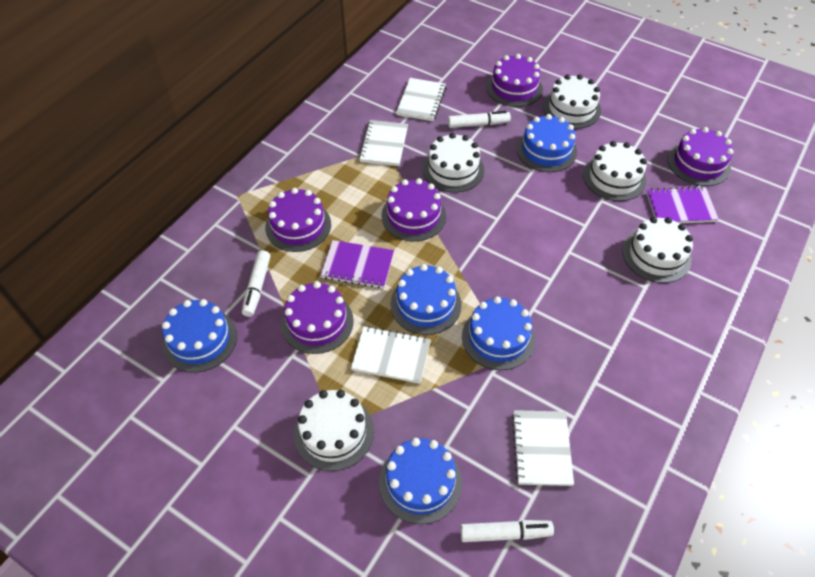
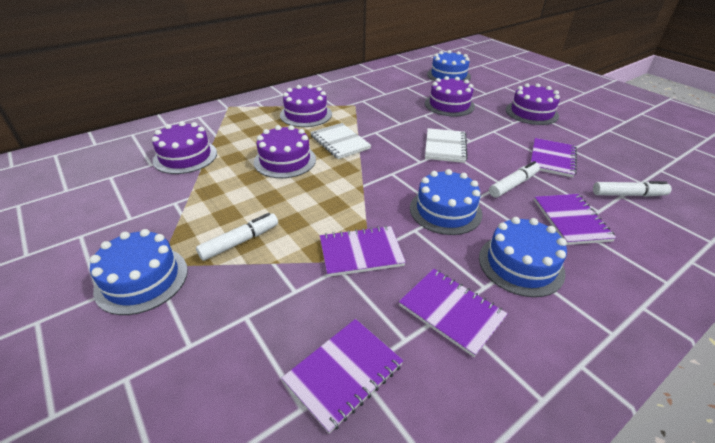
blue cake: 5 -> 4
purple notebook: 2 -> 5
white cake: 5 -> 0
white notebook: 4 -> 2

